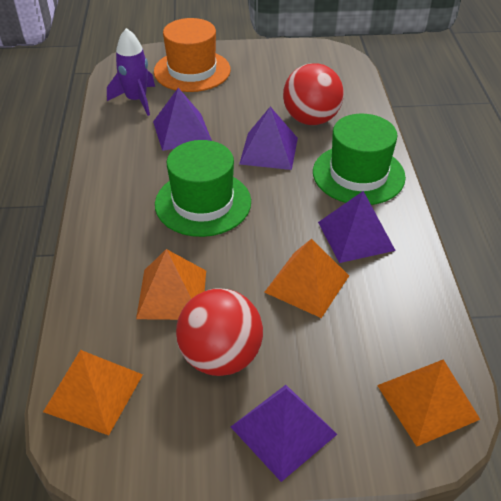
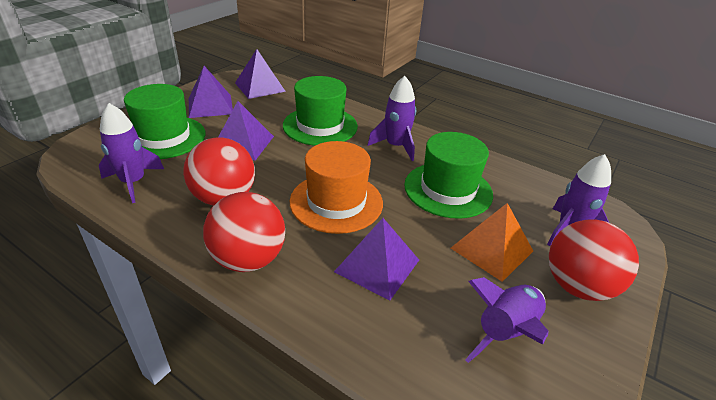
green hat: 2 -> 3
orange pyramid: 4 -> 1
purple rocket: 1 -> 4
red ball: 2 -> 3

